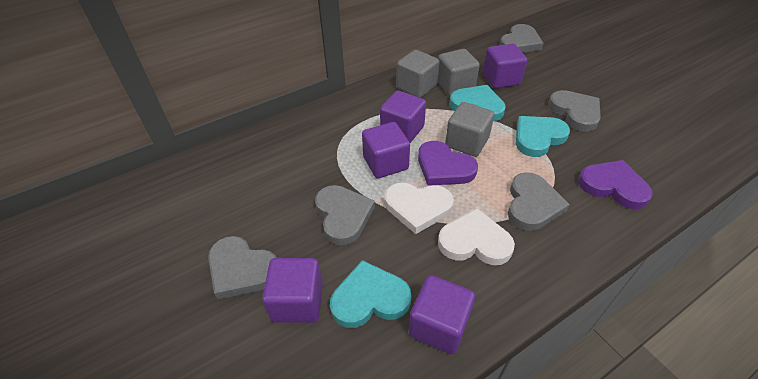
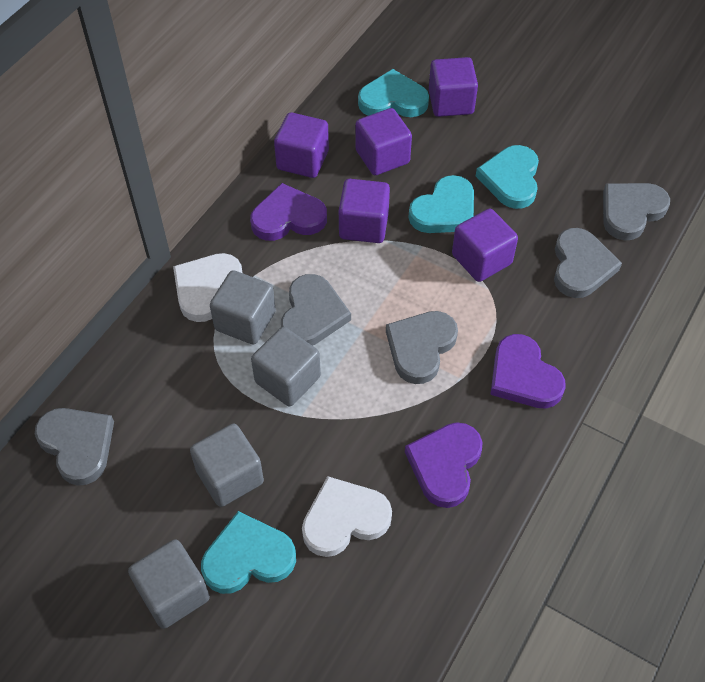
grey cube: 3 -> 4
purple heart: 2 -> 3
turquoise heart: 3 -> 4

